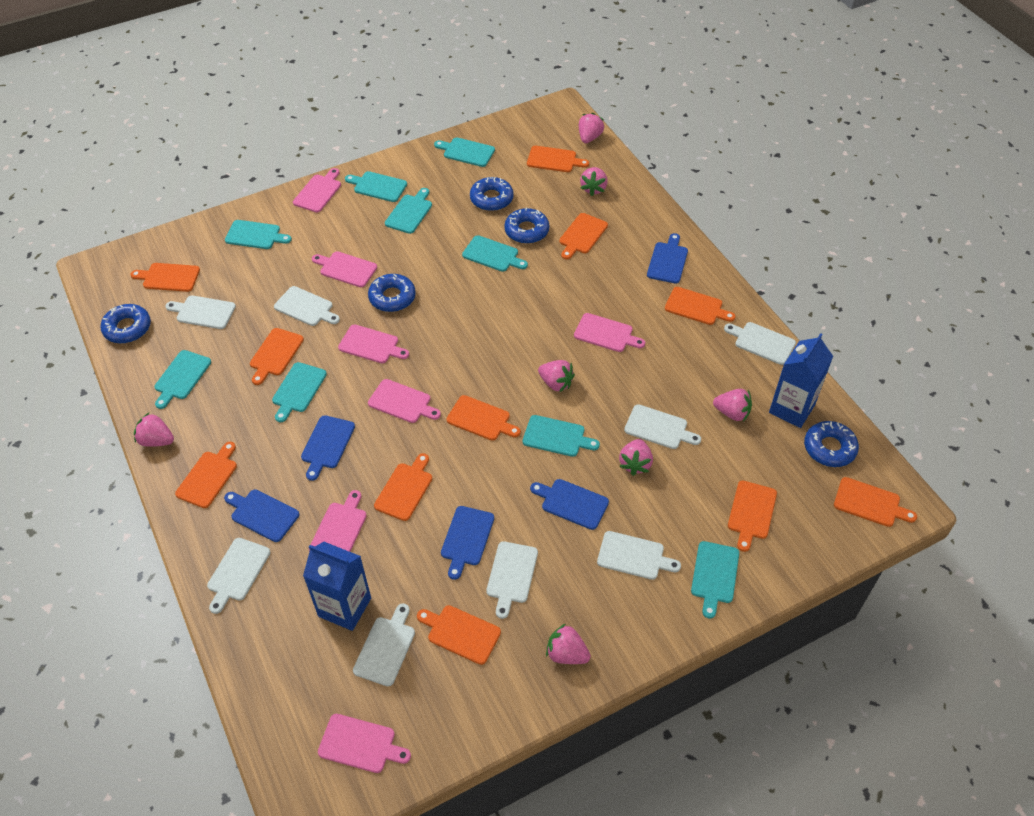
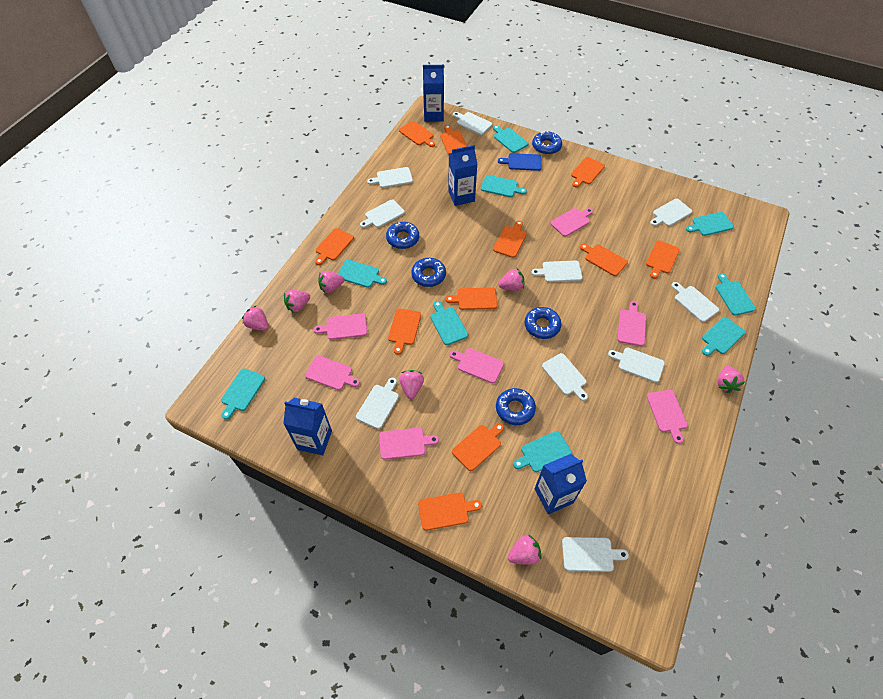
blue carton: 2 -> 4
blue cutting board: 5 -> 1
white cutting board: 8 -> 10

